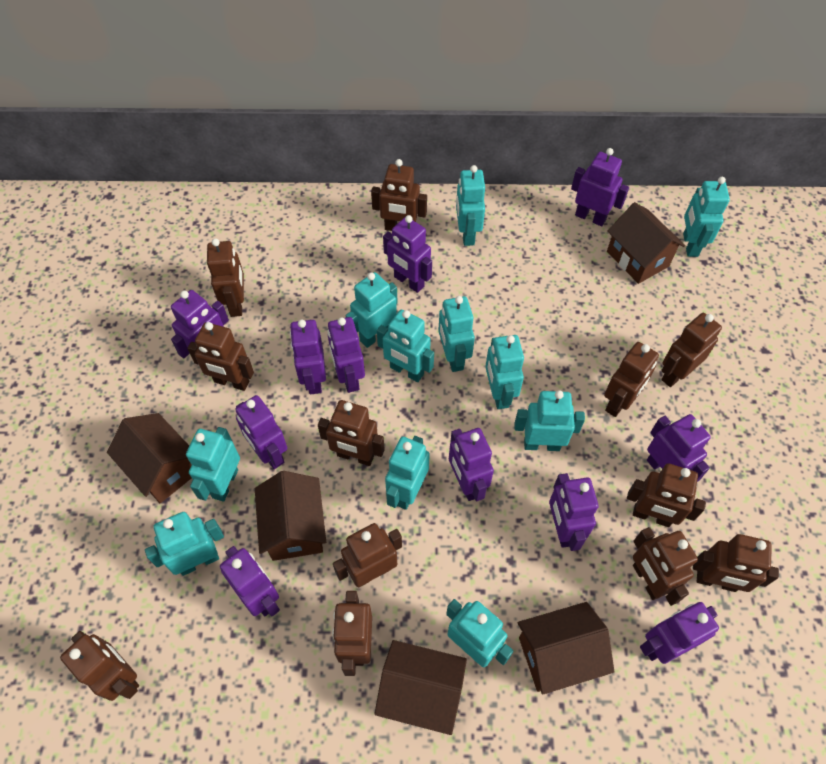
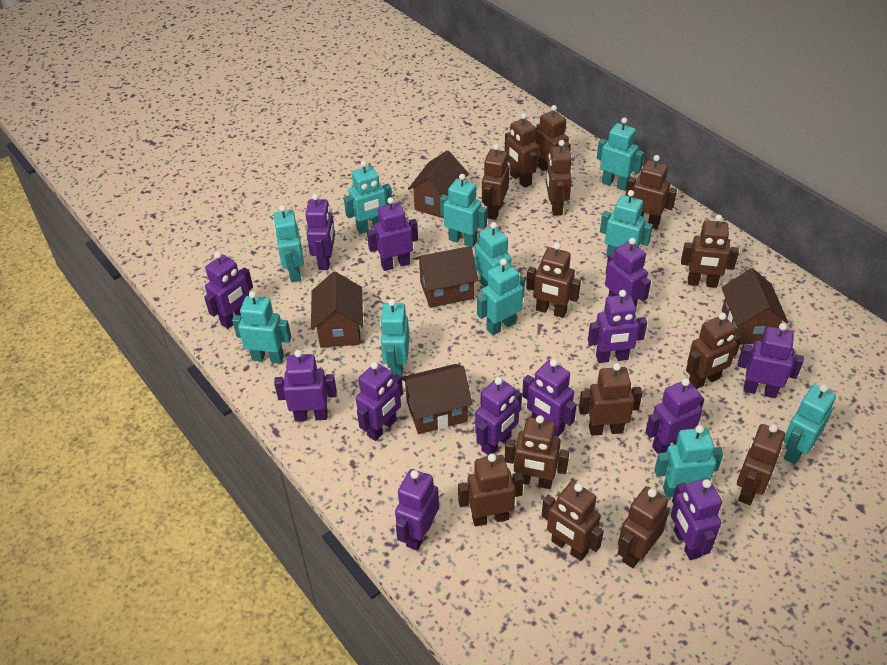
brown robot: 12 -> 14
purple robot: 11 -> 13

